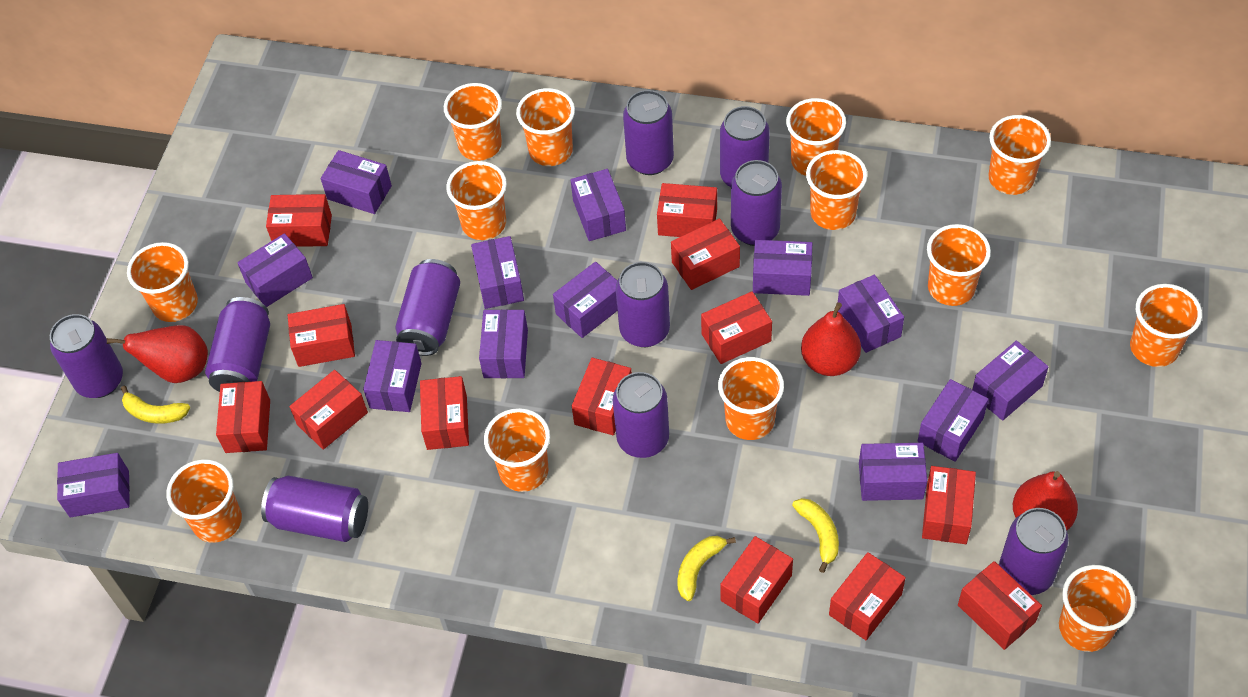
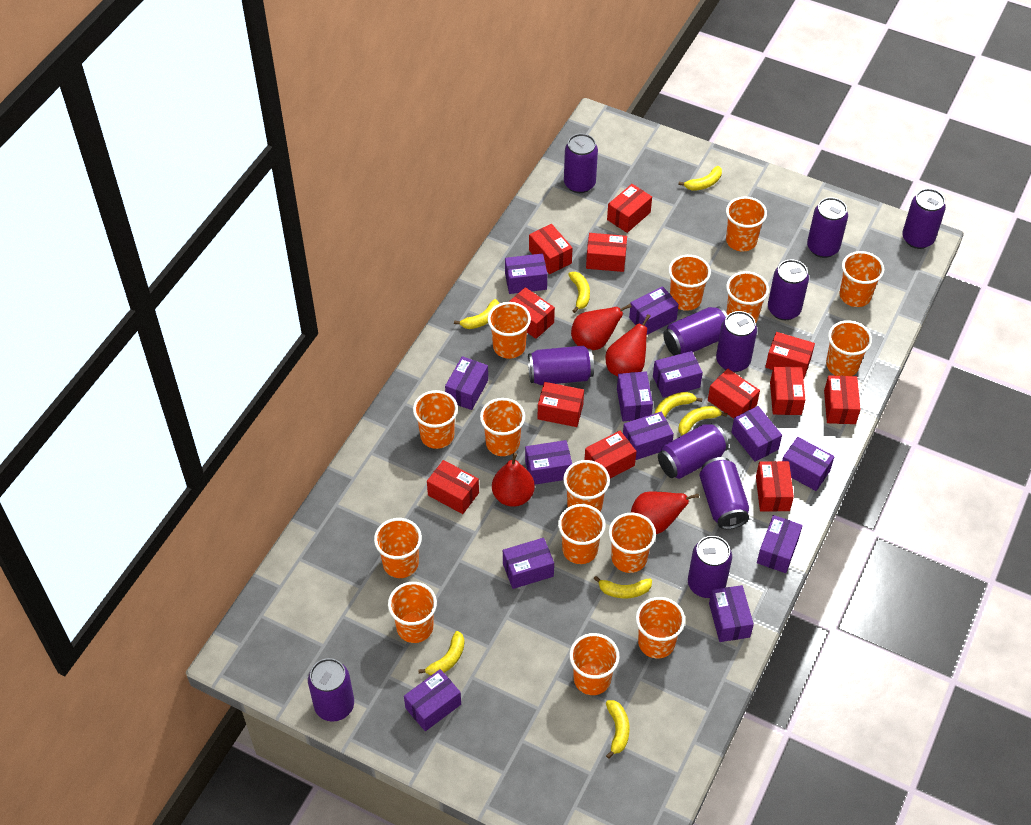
orange cup: 13 -> 15
purple can: 10 -> 11
red box: 13 -> 12
red pear: 3 -> 4
yellow banana: 3 -> 8

